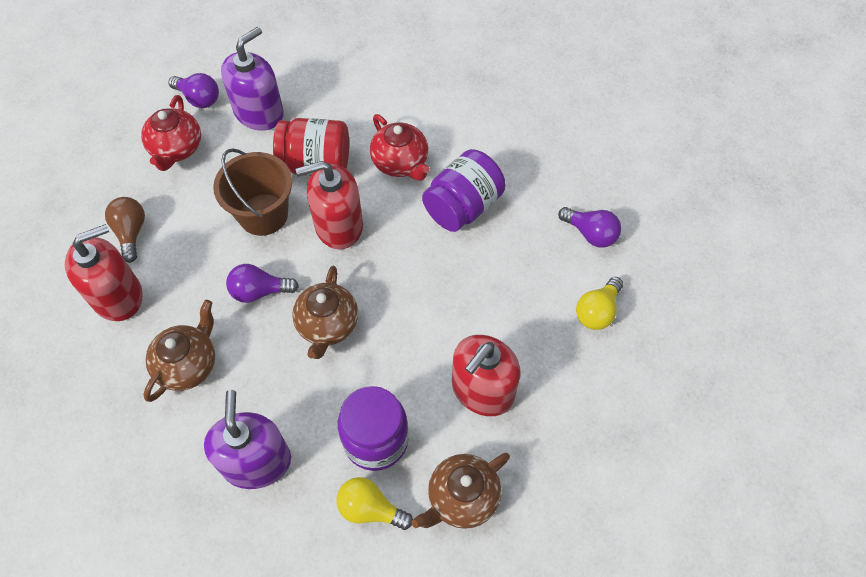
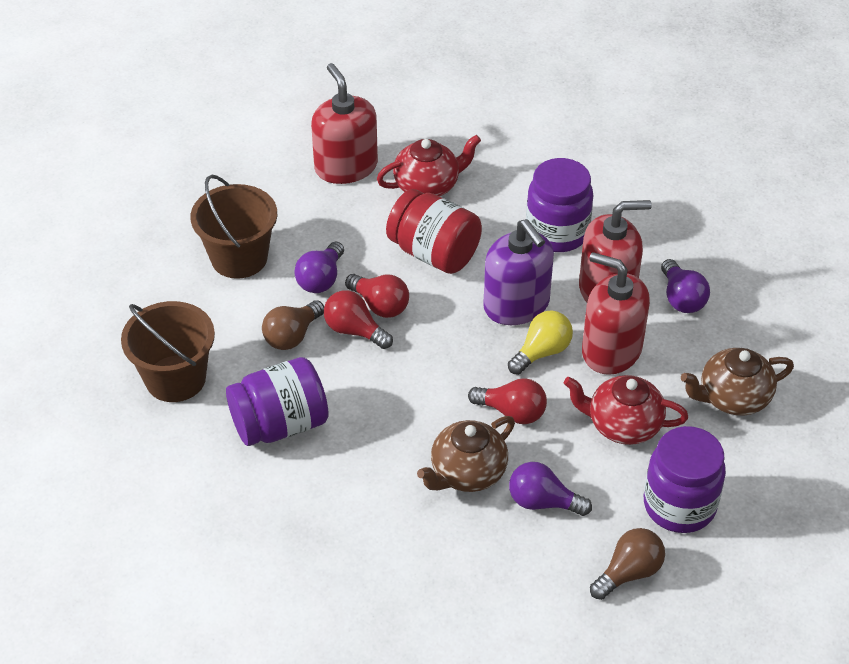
brown bucket: 1 -> 2
brown light bulb: 1 -> 2
brown teapot: 3 -> 2
purple jar: 2 -> 3
purple soap dispenser: 2 -> 1
red light bulb: 0 -> 3
yellow light bulb: 2 -> 1

